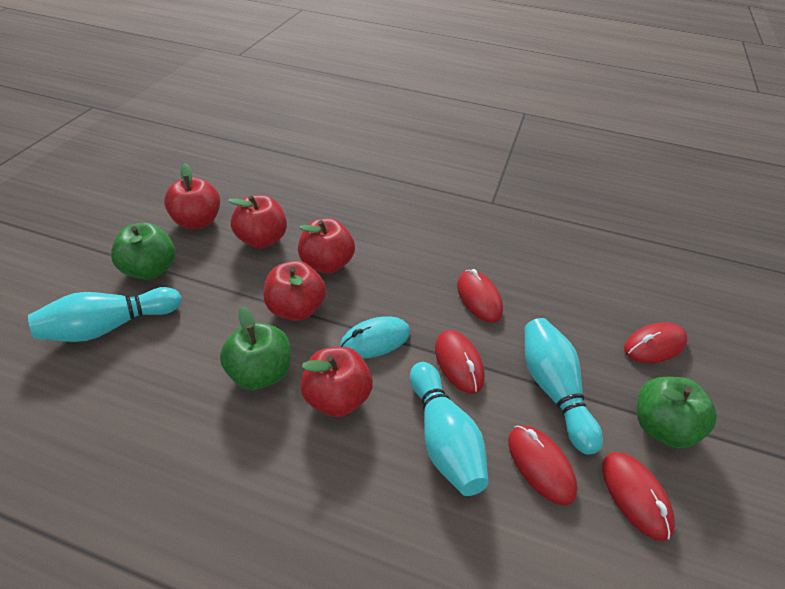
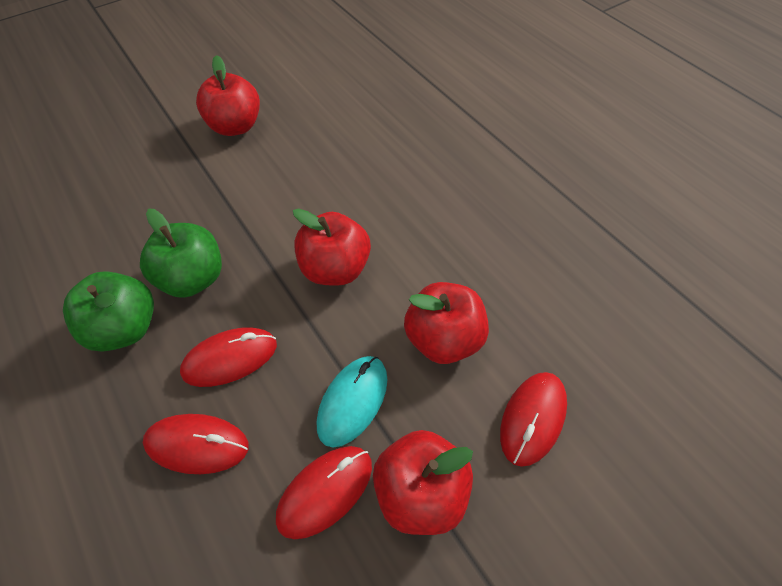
green apple: 3 -> 2
red apple: 5 -> 4
red mouse: 5 -> 4
turquoise bowling pin: 3 -> 0

